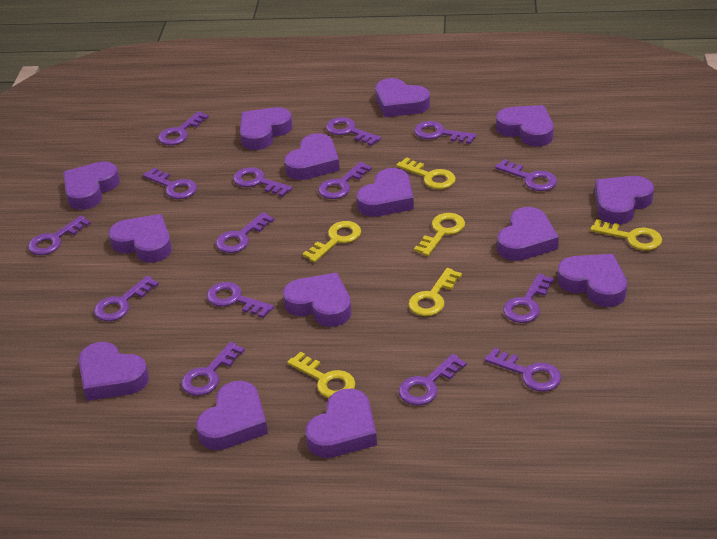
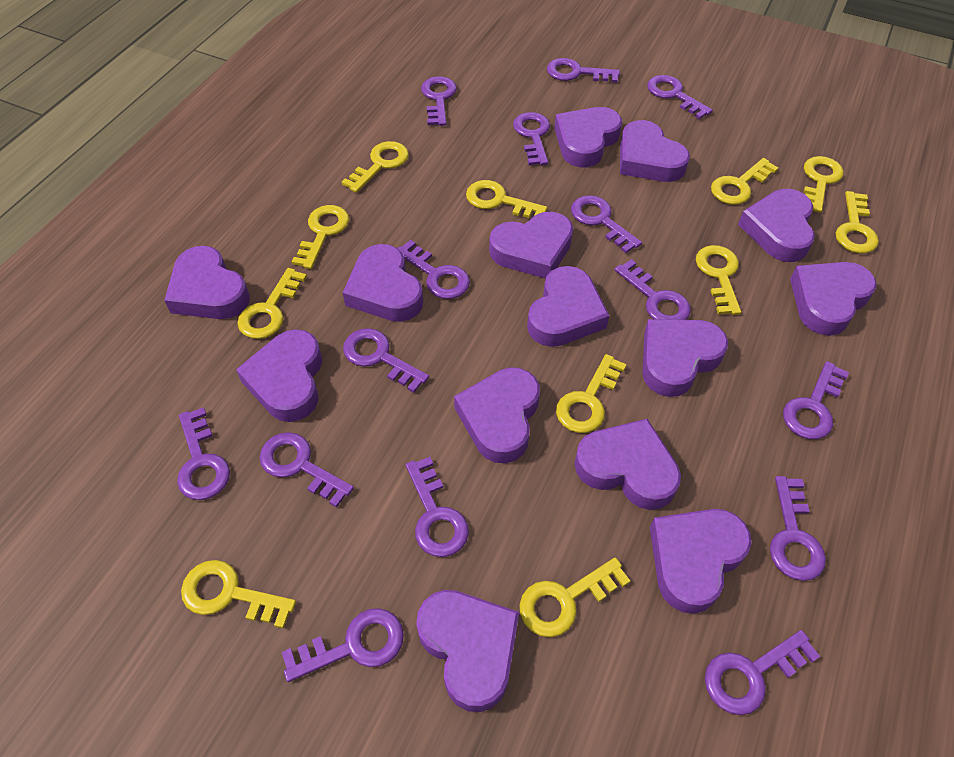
yellow key: 6 -> 11

